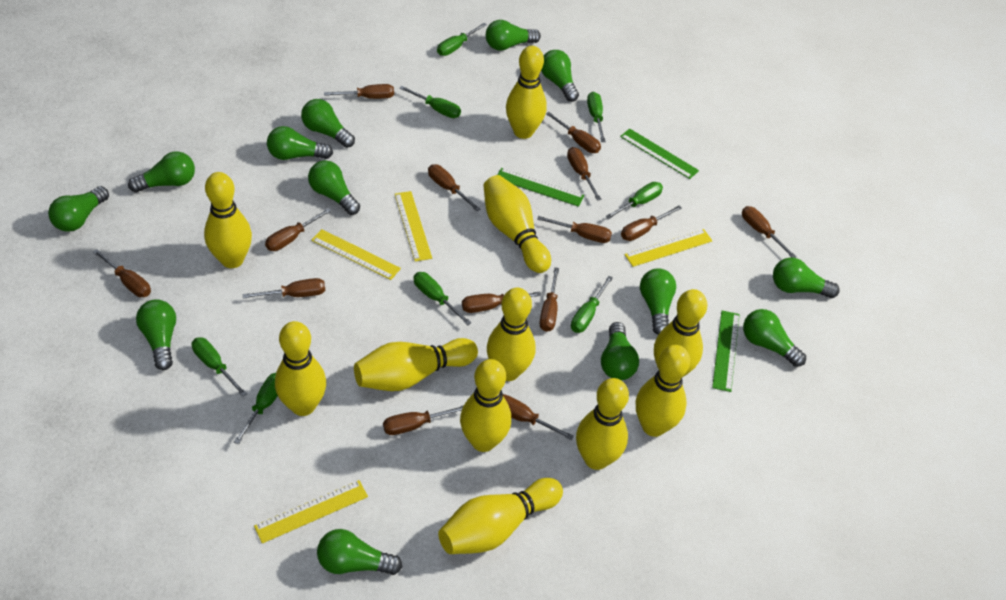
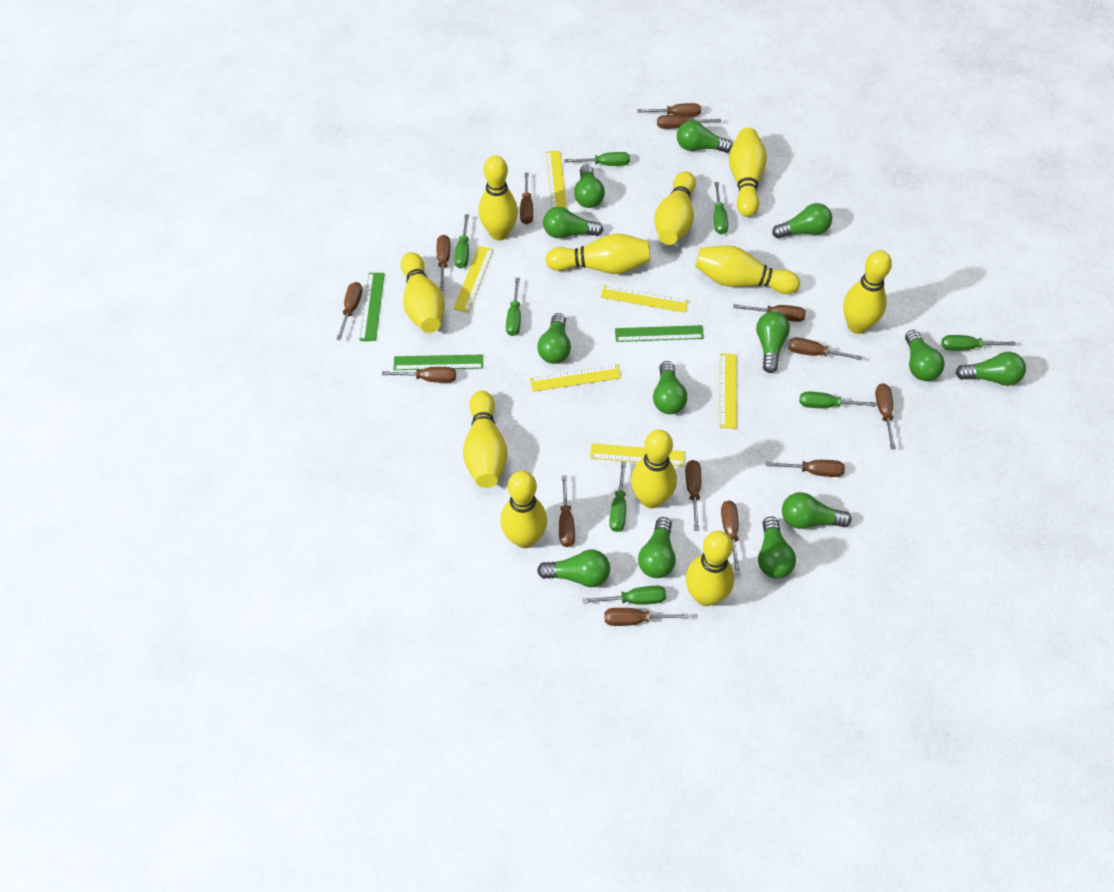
yellow ruler: 4 -> 6

